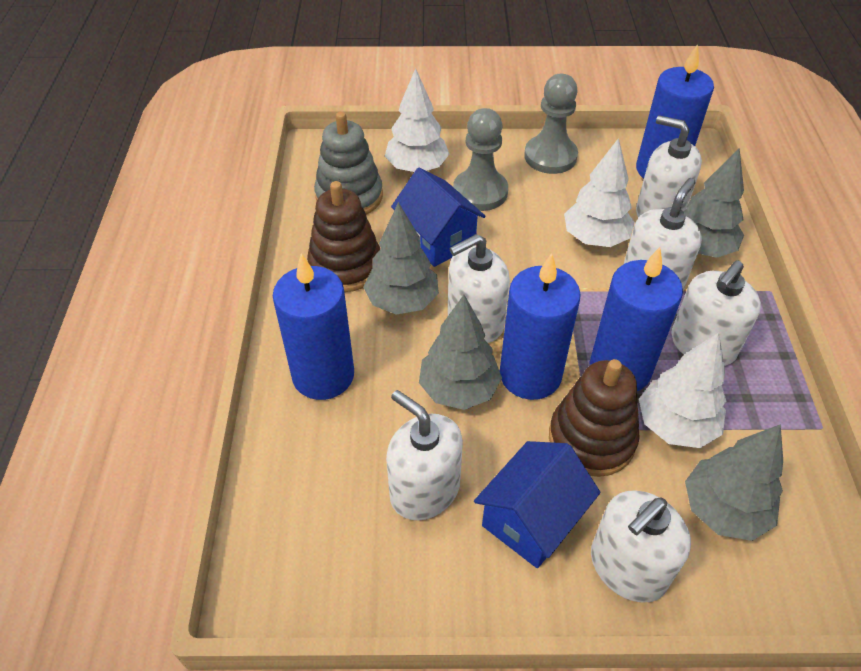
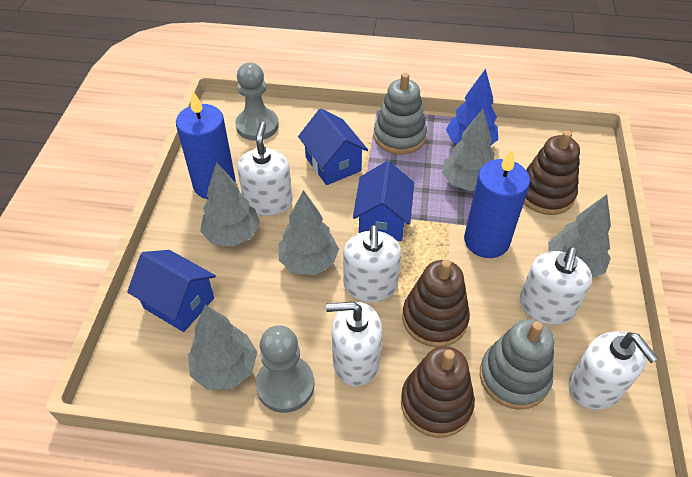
blue candle: 4 -> 2
blue house: 2 -> 3
blue tree: 0 -> 1
brown stacking toy: 2 -> 3
grey stacking toy: 1 -> 2
grey tree: 4 -> 5
white soap dispenser: 6 -> 5
white tree: 3 -> 0

